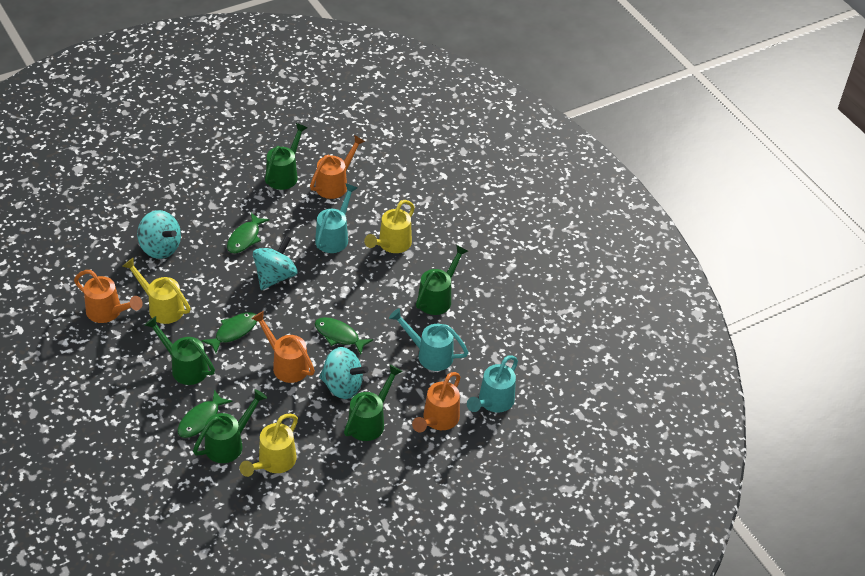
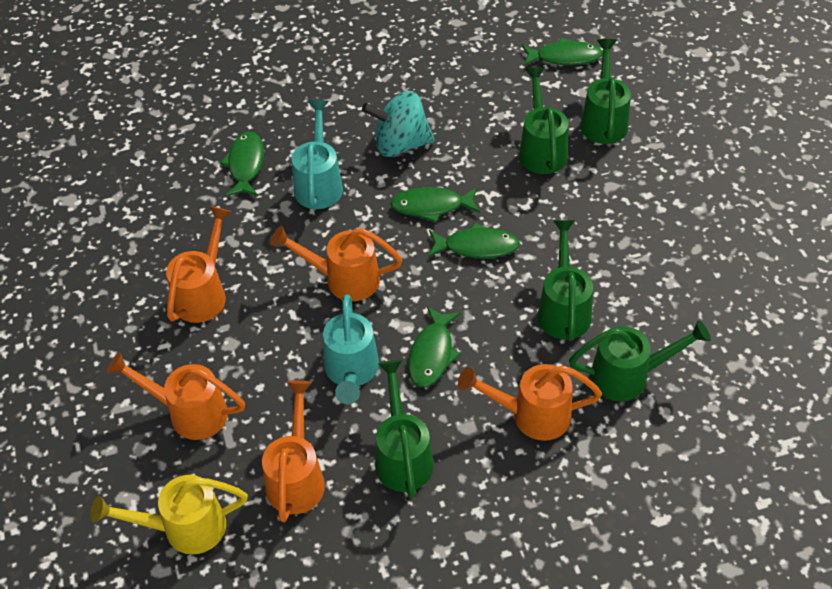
green fish: 4 -> 5
orange watering can: 4 -> 5
turquoise spinning top: 3 -> 1
turquoise watering can: 3 -> 2
yellow watering can: 3 -> 1

